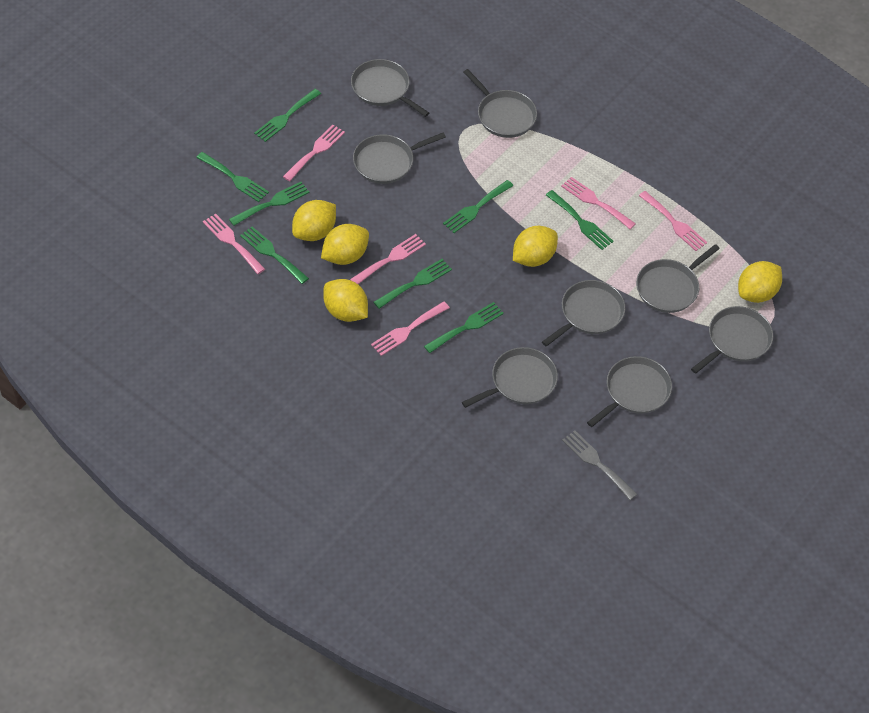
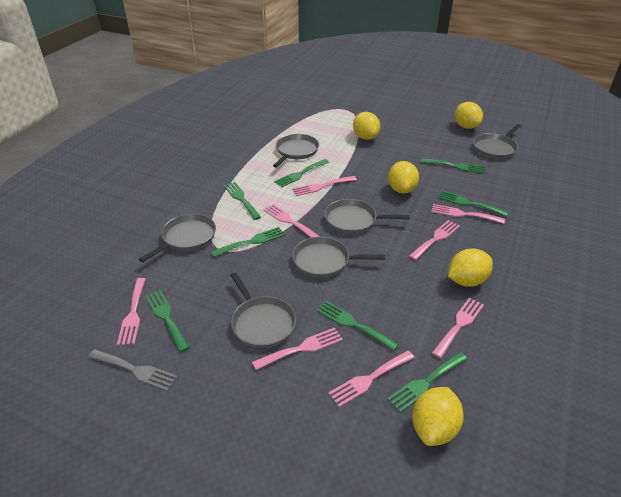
grey pan: 8 -> 6
pink fork: 6 -> 8

